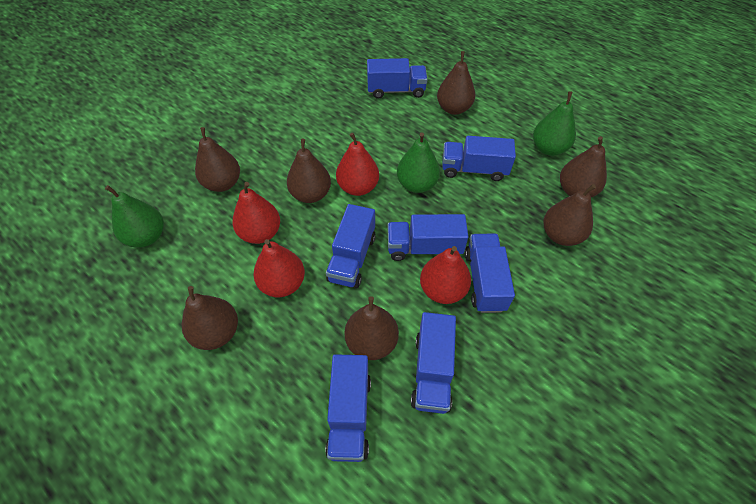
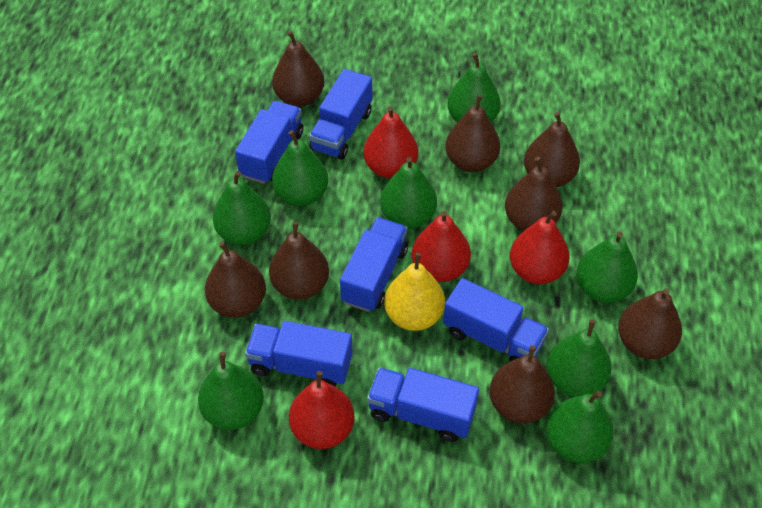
blue truck: 7 -> 6
brown pear: 7 -> 8
green pear: 3 -> 8
yellow pear: 0 -> 1

